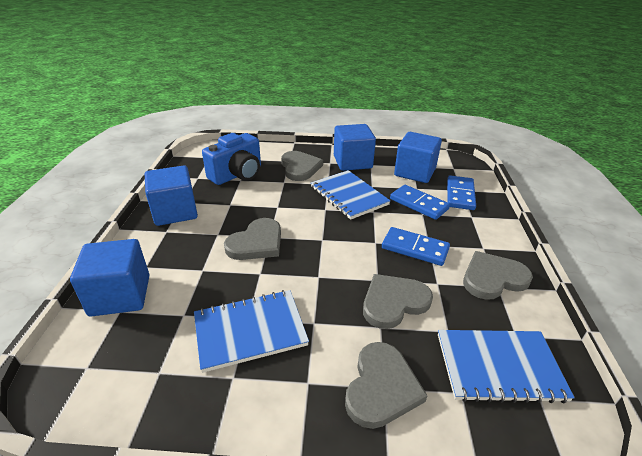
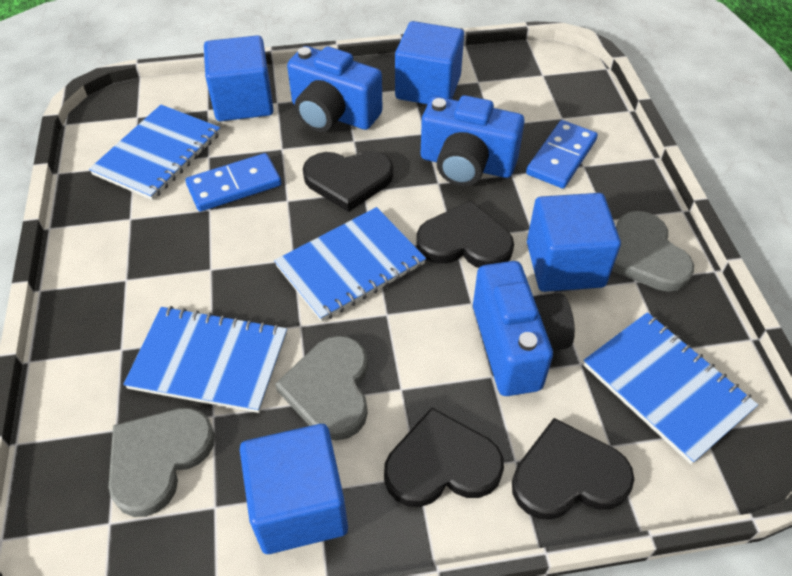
black heart: 0 -> 4
blue camera: 1 -> 3
blue domino: 3 -> 2
blue notebook: 3 -> 4
grey heart: 5 -> 3

